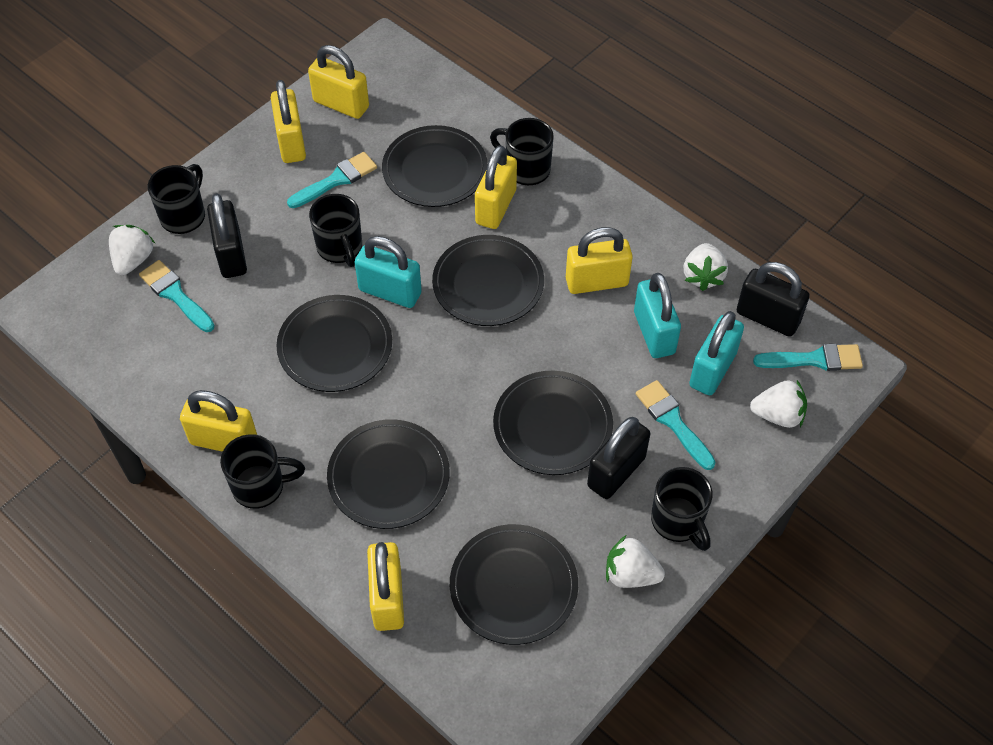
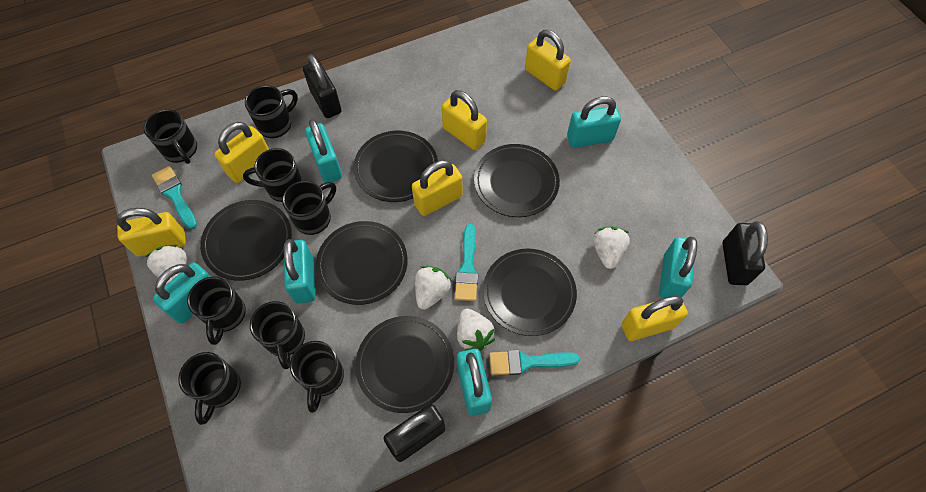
black mug: 5 -> 8
turquoise brush: 4 -> 3
turquoise padlock: 3 -> 6

